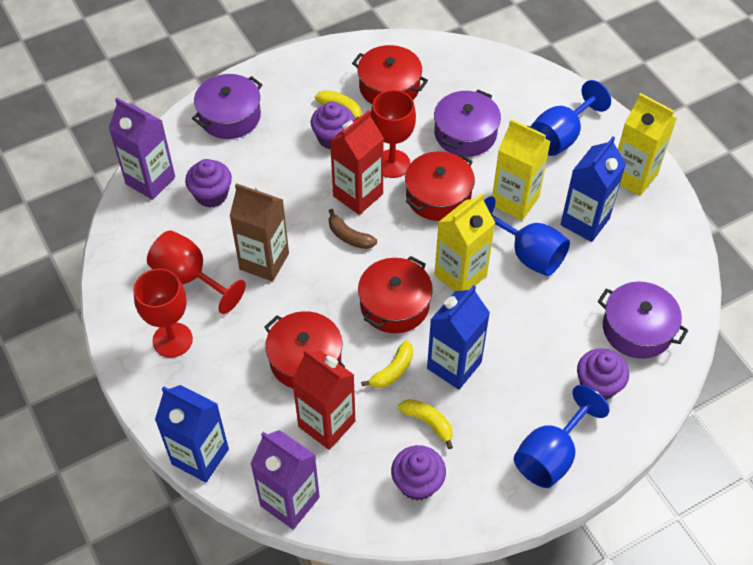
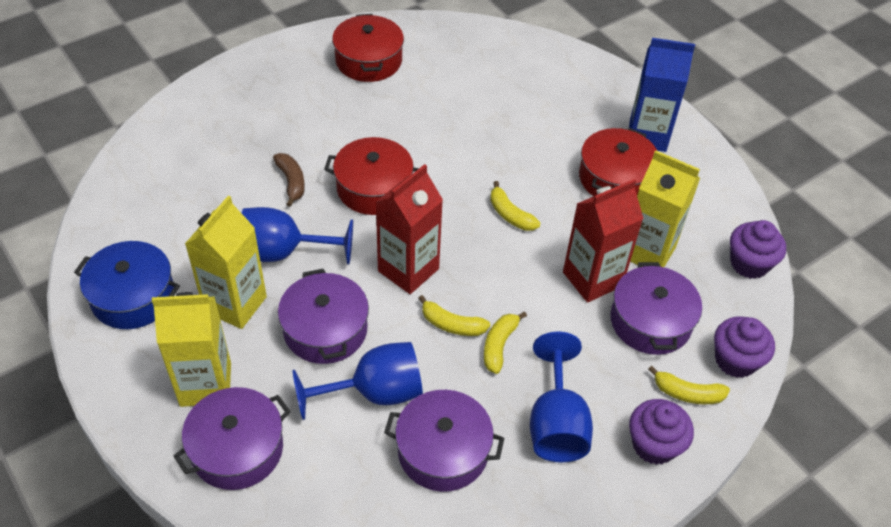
blue carton: 3 -> 1
blue pot: 0 -> 1
brown carton: 1 -> 0
purple carton: 2 -> 0
purple cupcake: 4 -> 3
purple pot: 3 -> 4
red goblet: 3 -> 0
red pot: 4 -> 3
yellow banana: 3 -> 4

